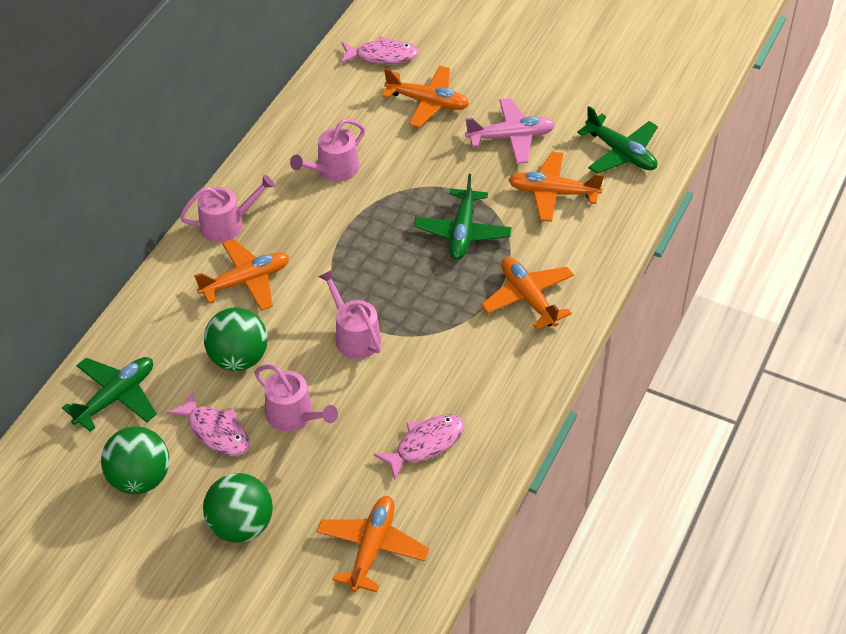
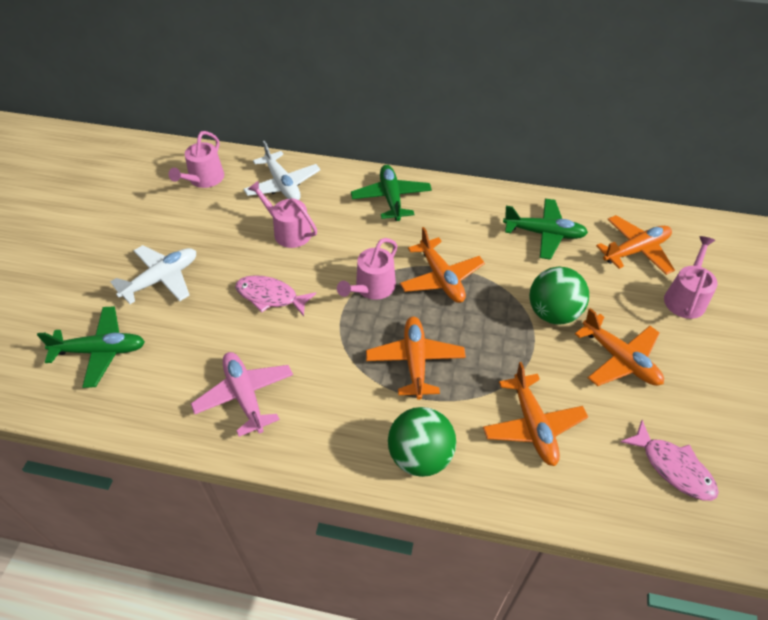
green ball: 3 -> 2
pink fish: 3 -> 2
white plane: 0 -> 2

